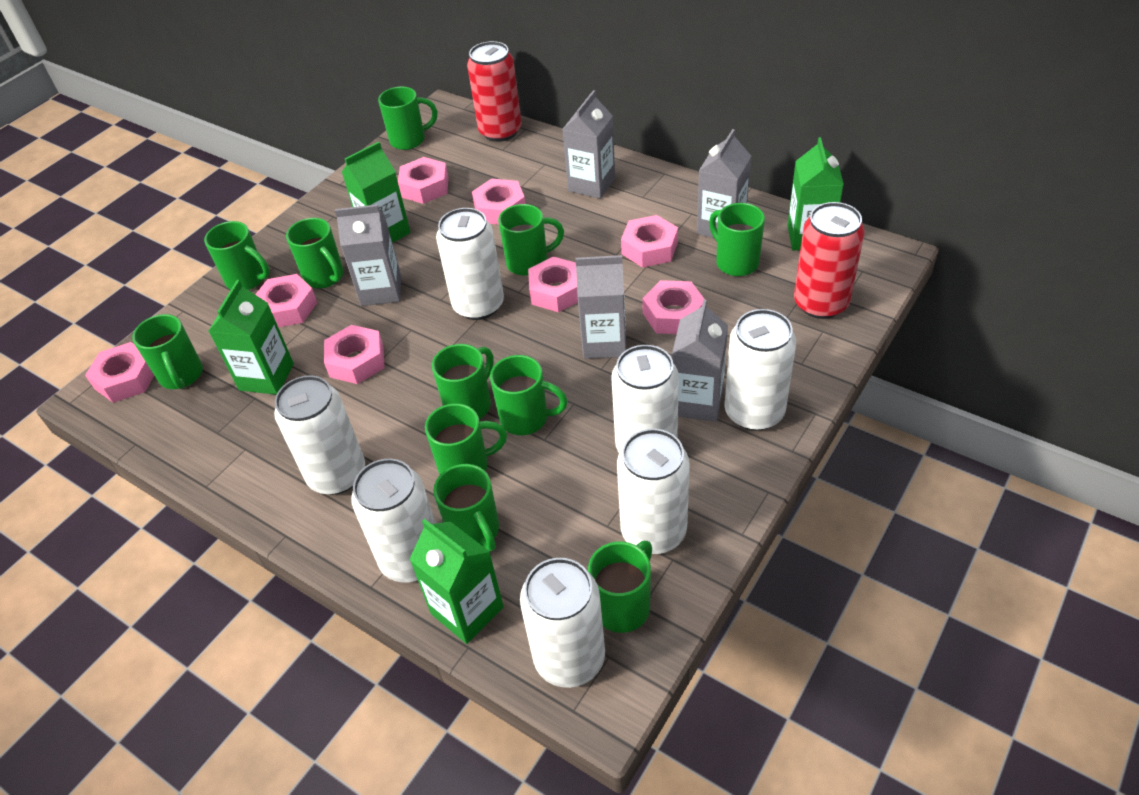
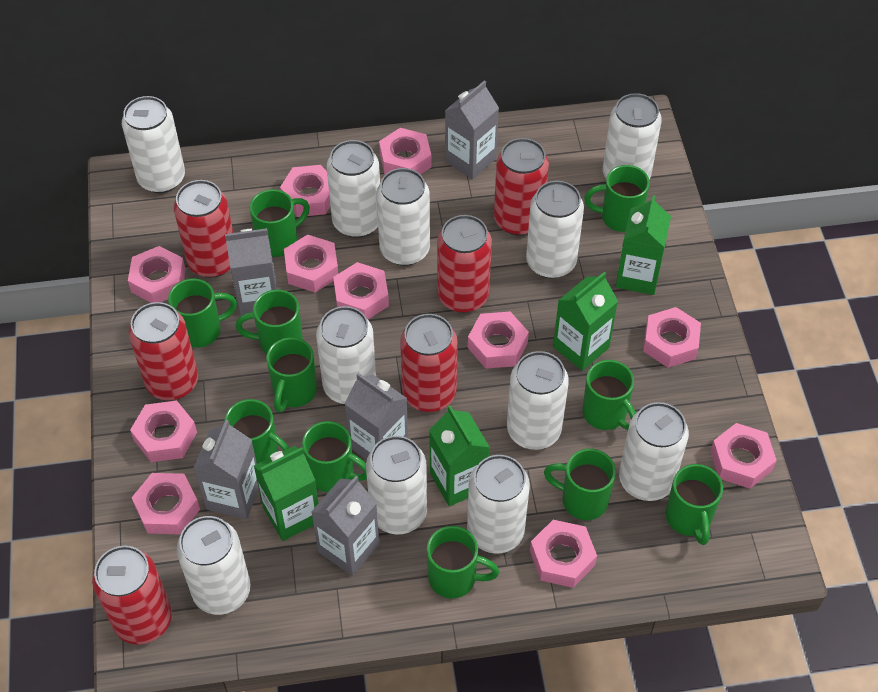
pink nut: 8 -> 11
red can: 2 -> 6
white can: 7 -> 11

